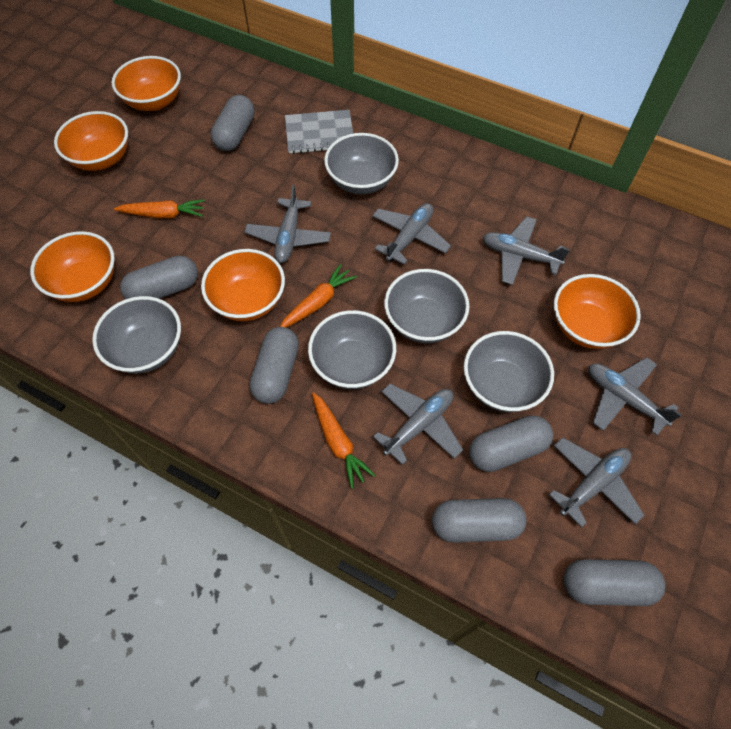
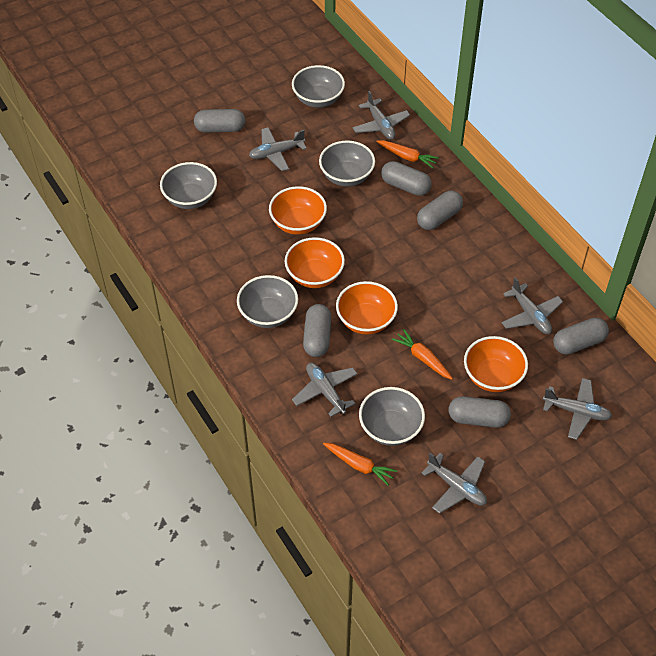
grey notebook: 1 -> 0
orange bowl: 5 -> 4

